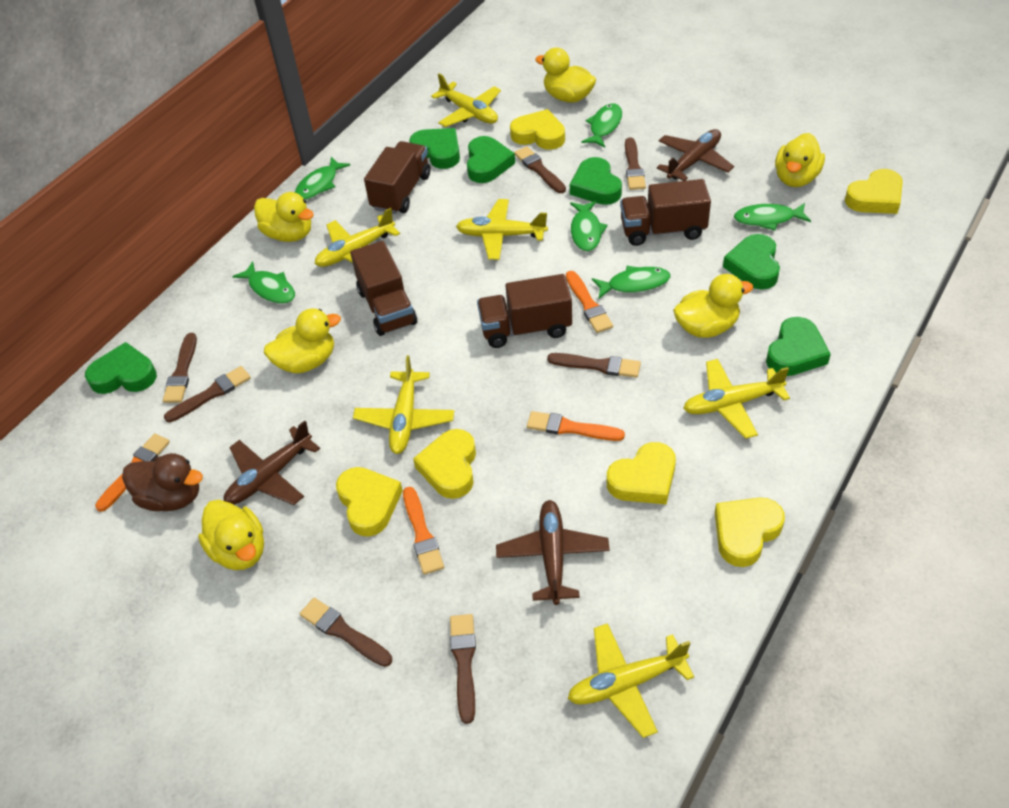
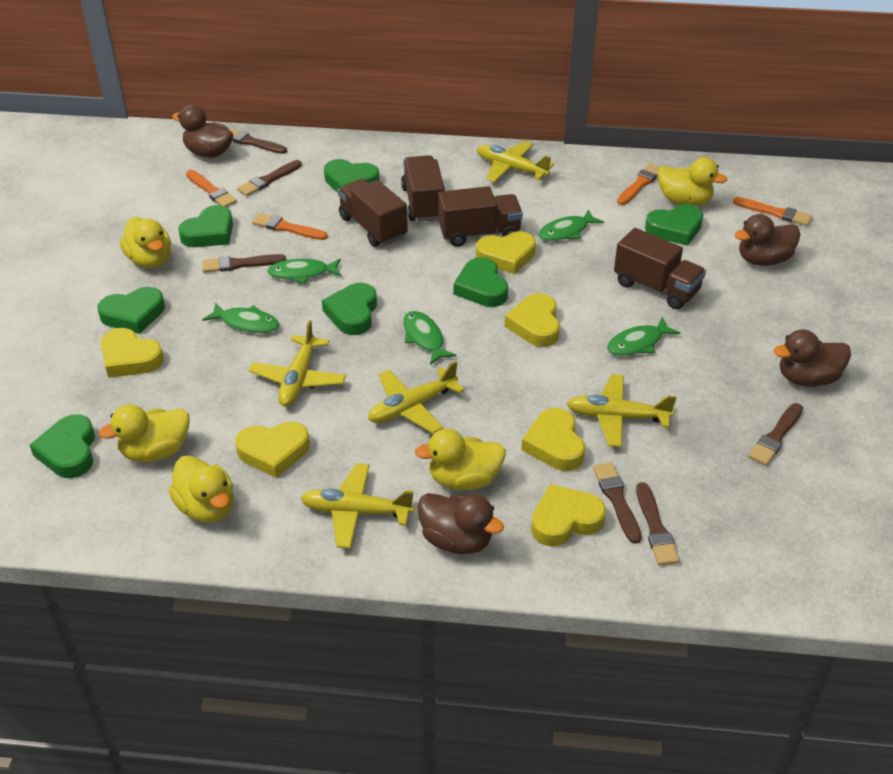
brown brush: 7 -> 6
brown duck: 1 -> 4
brown plane: 3 -> 0
green fish: 6 -> 5
green heart: 6 -> 7
yellow duck: 6 -> 5
yellow plane: 6 -> 5

